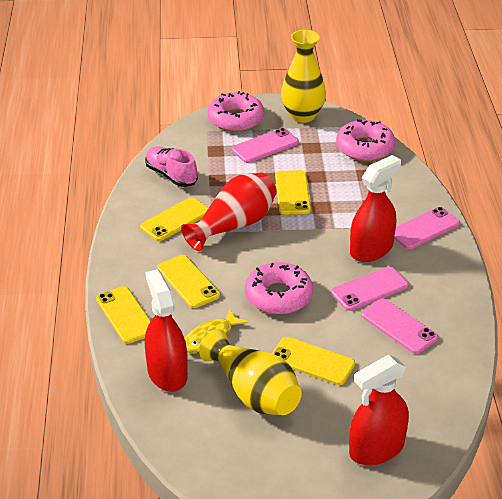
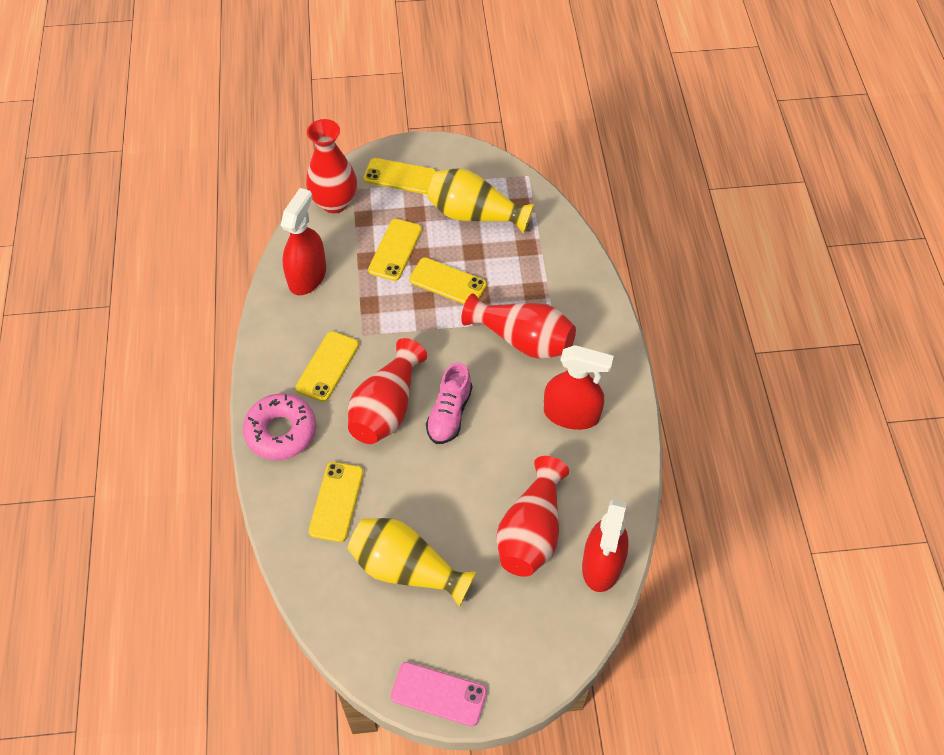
pink donut: 3 -> 1
pink phone: 4 -> 1
red vase: 1 -> 4
yellow fish: 1 -> 0

